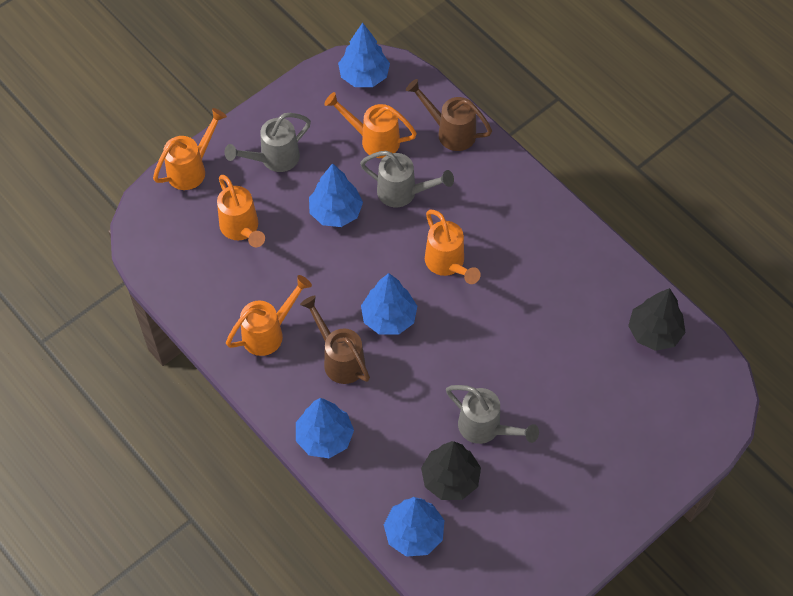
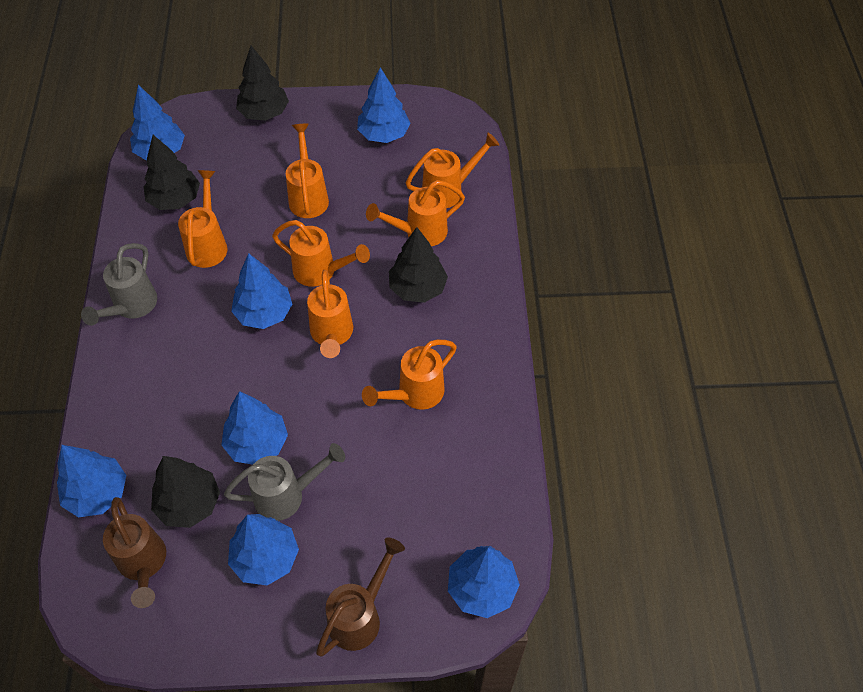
black tree: 2 -> 4
blue tree: 5 -> 7
grey watering can: 3 -> 2
orange watering can: 5 -> 7

